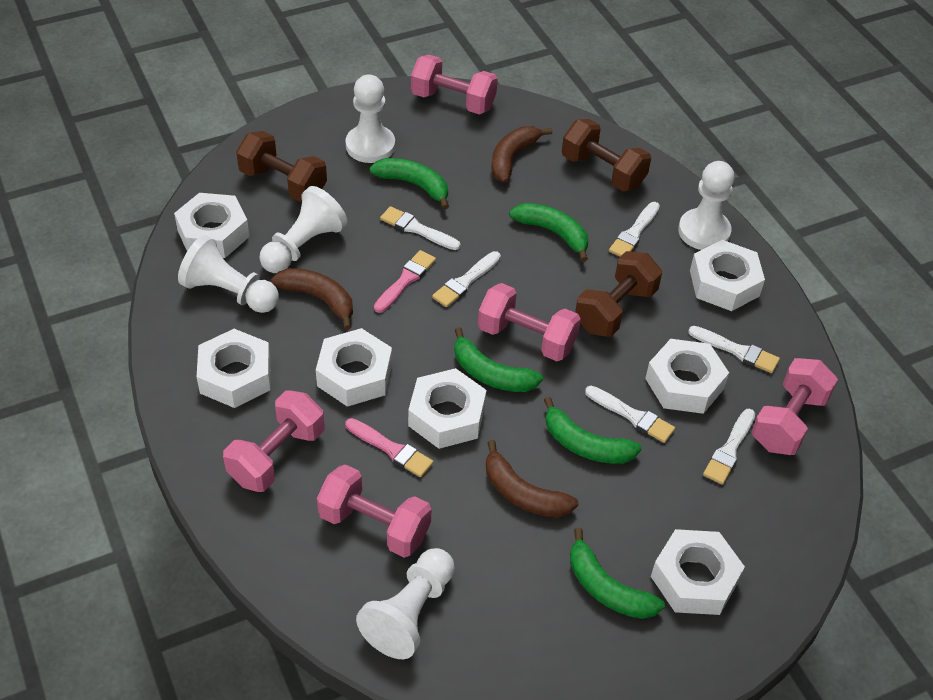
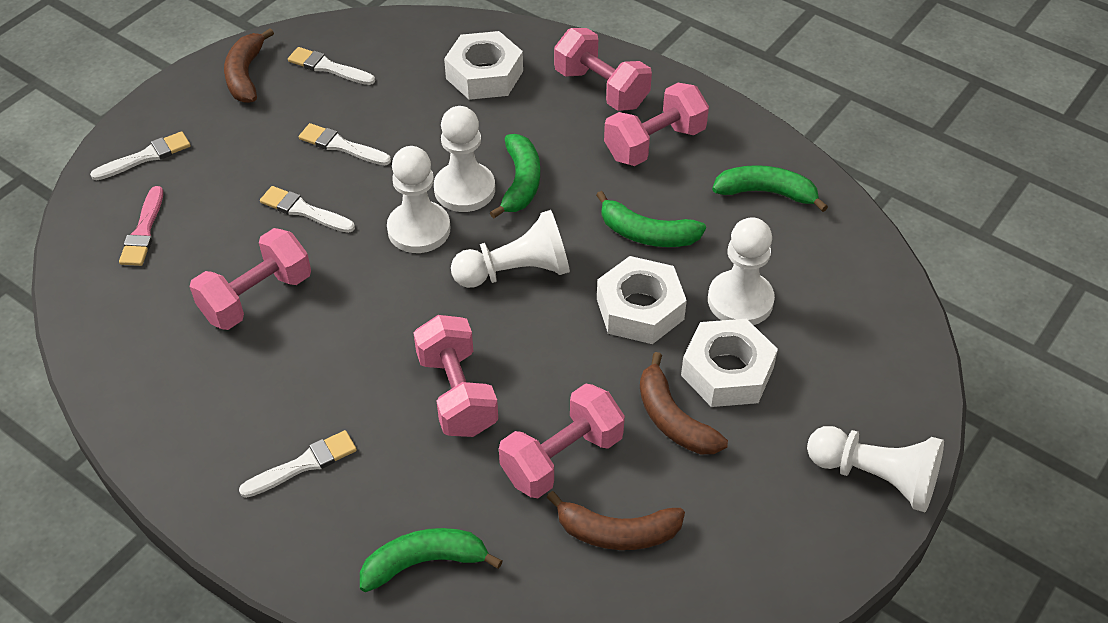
brown dumbbell: 3 -> 0
green banana: 5 -> 4
pink brush: 2 -> 1
white brush: 6 -> 5
white nut: 7 -> 3

